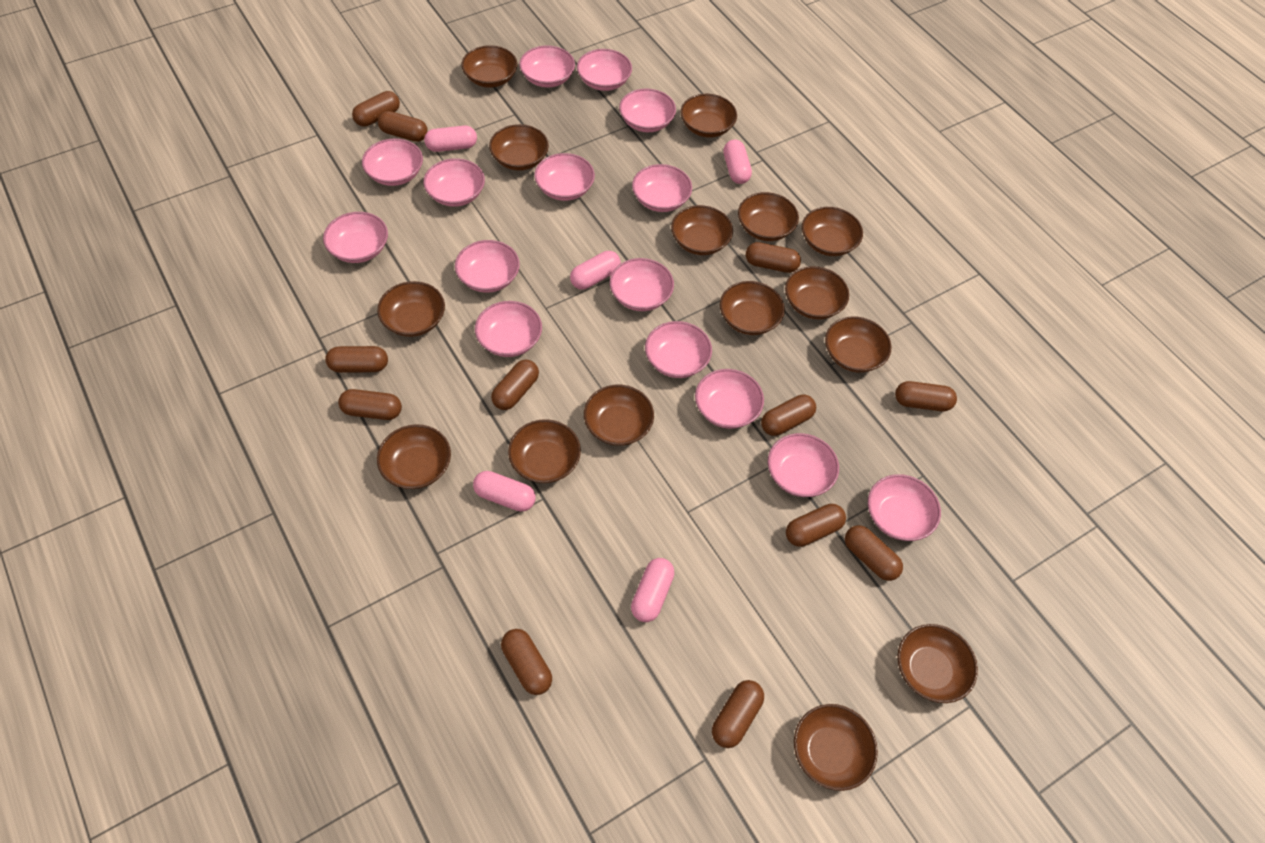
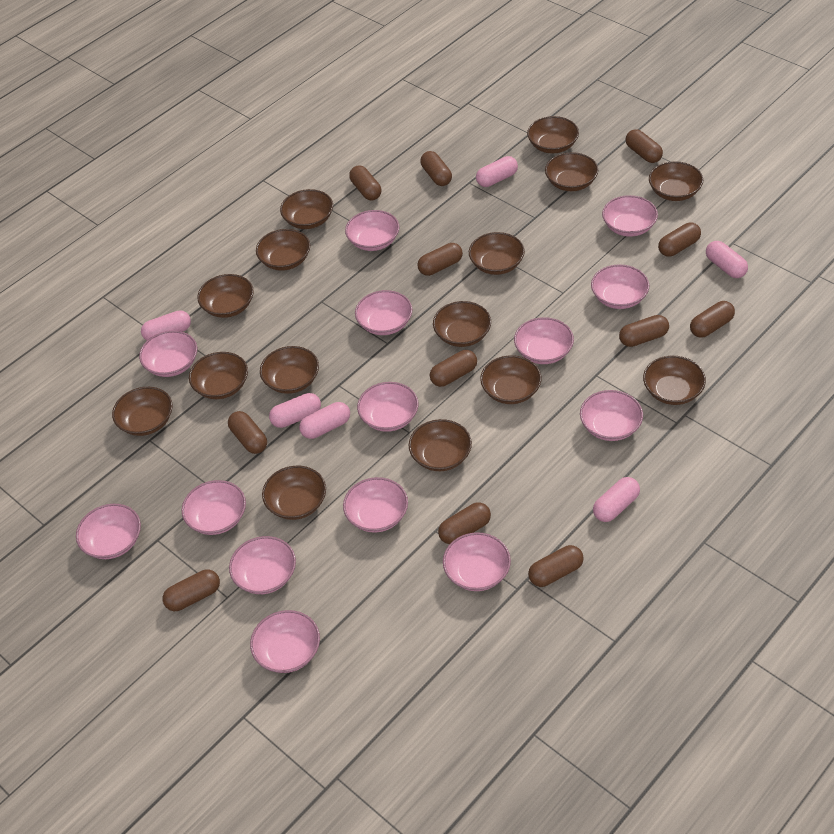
pink bowl: 15 -> 14
pink capsule: 5 -> 6

